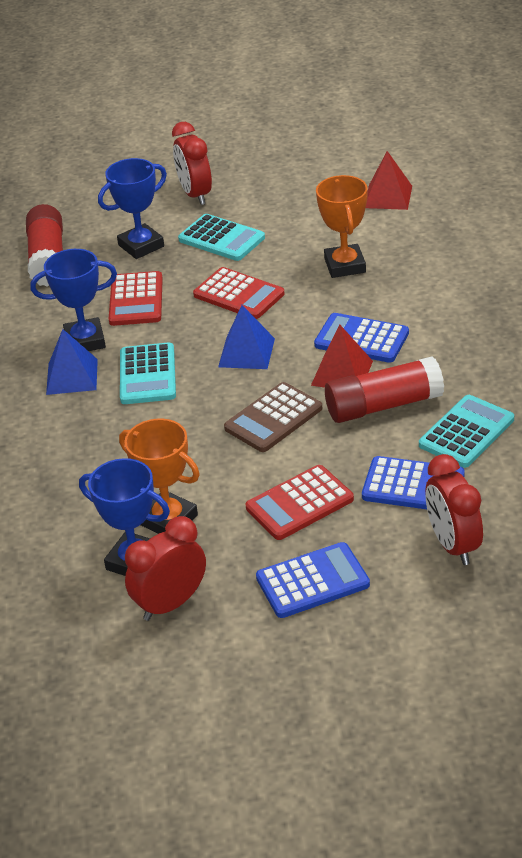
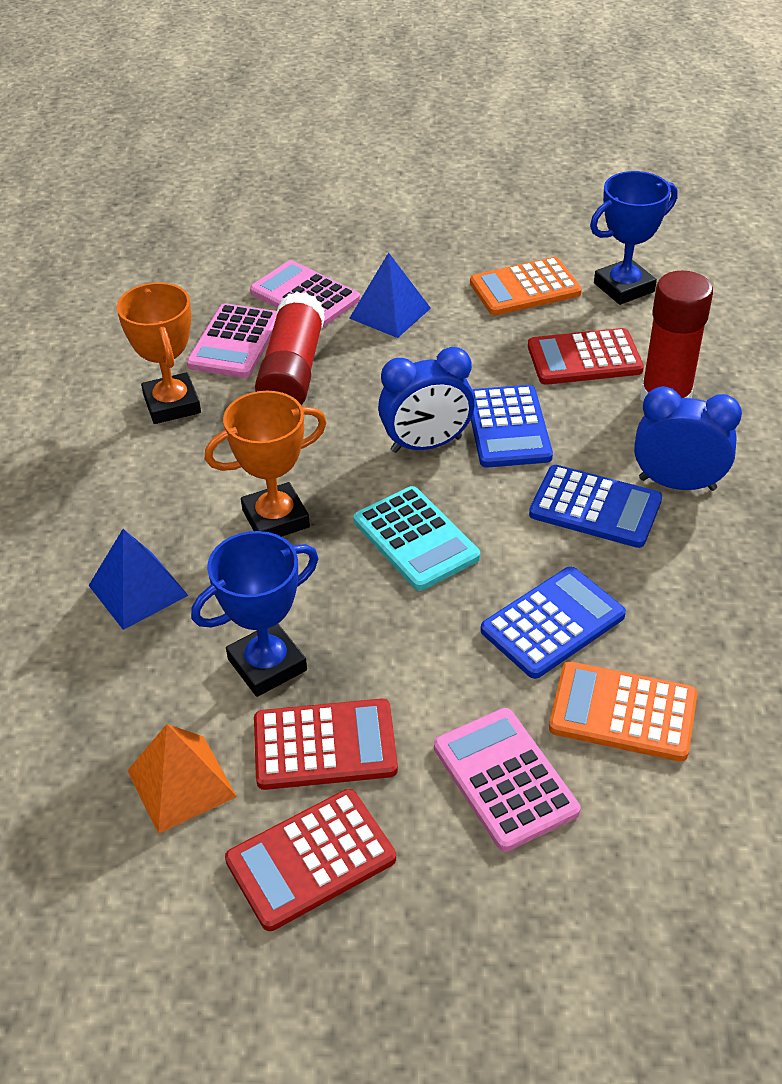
blue clock: 0 -> 2
blue trophy: 3 -> 2
brown calculator: 1 -> 0
orange calculator: 0 -> 2
orange pyramid: 0 -> 1
pink calculator: 0 -> 3
red clock: 3 -> 0
red pyramid: 2 -> 0
turquoise calculator: 3 -> 1

